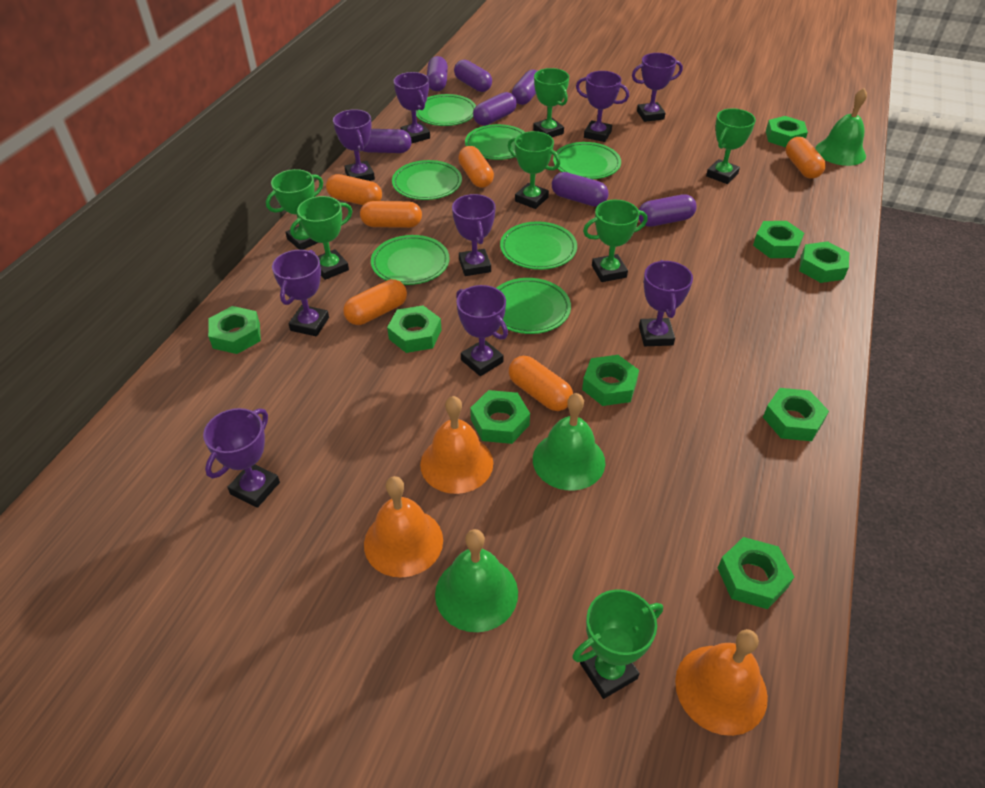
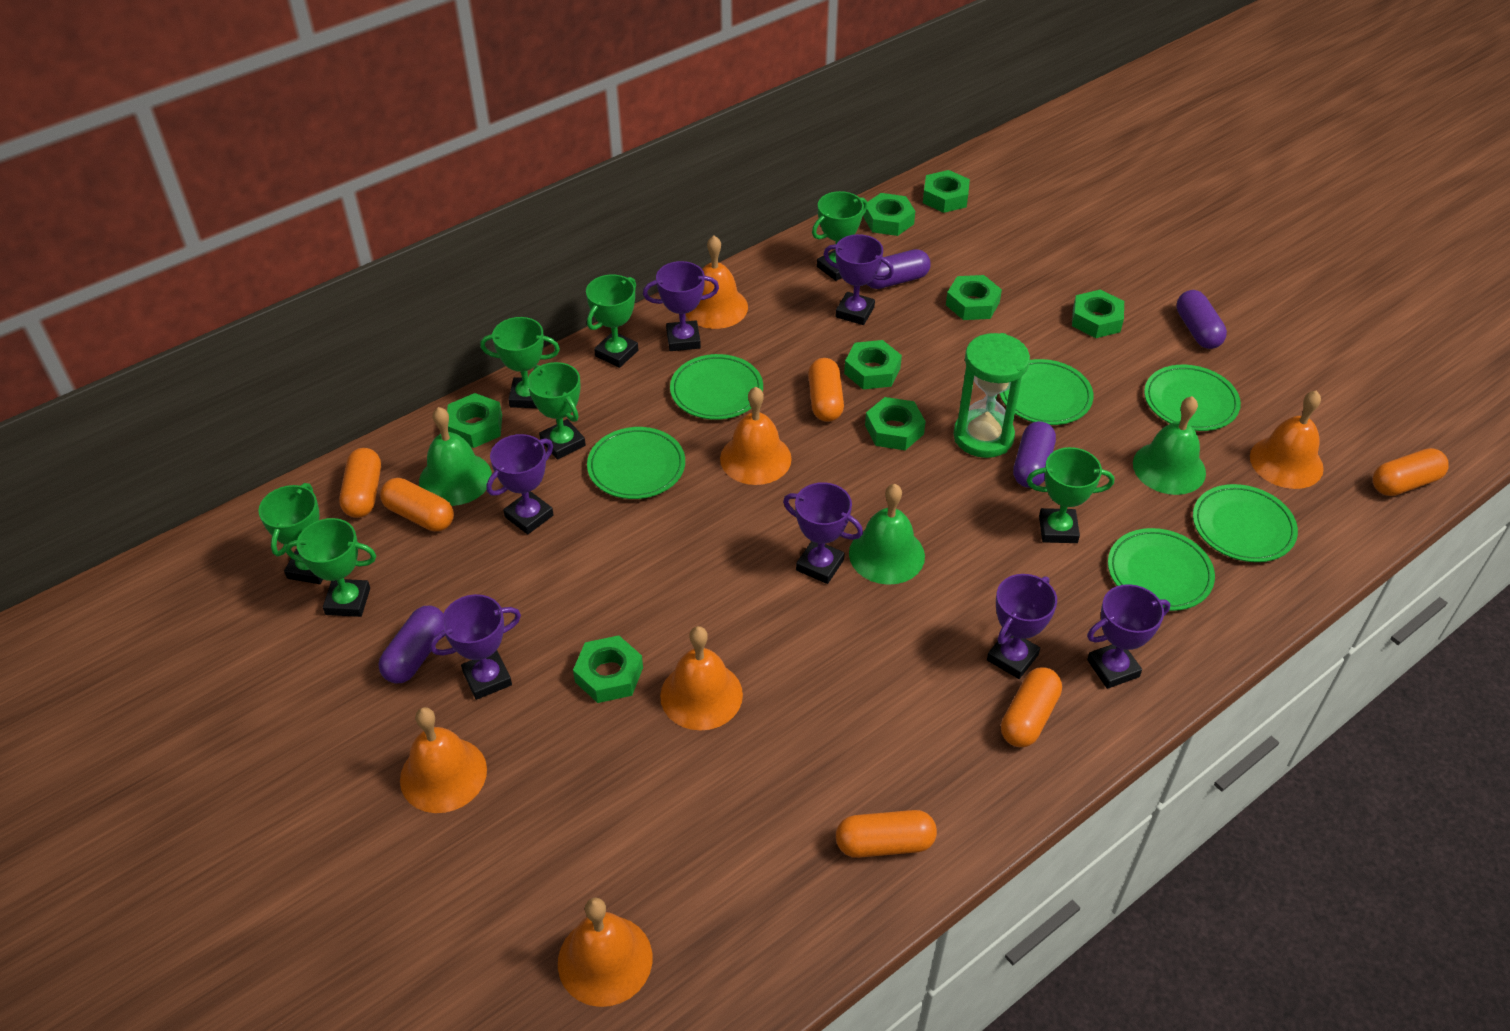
green hourglass: 0 -> 1
green nut: 9 -> 8
green plate: 7 -> 6
orange bell: 3 -> 6
purple capsule: 7 -> 4
purple trophy: 9 -> 7

